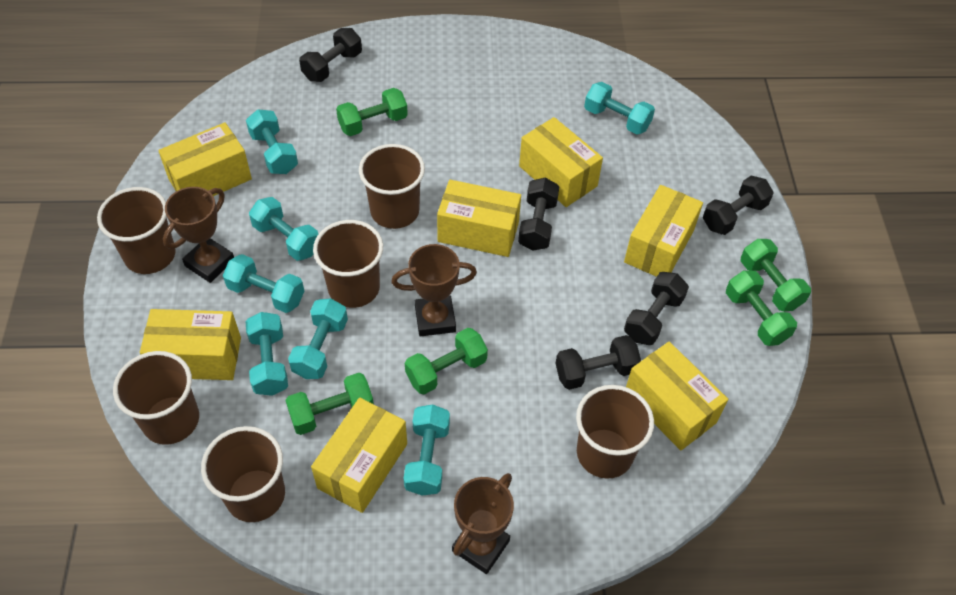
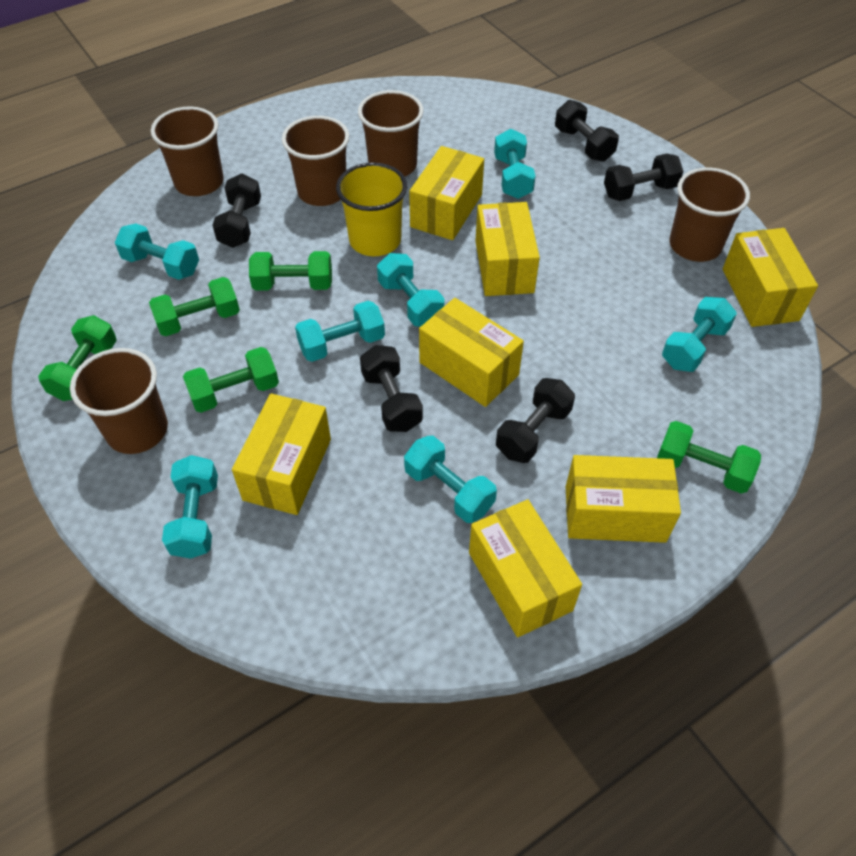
brown cup: 6 -> 5
brown trophy: 3 -> 0
yellow cup: 0 -> 1

